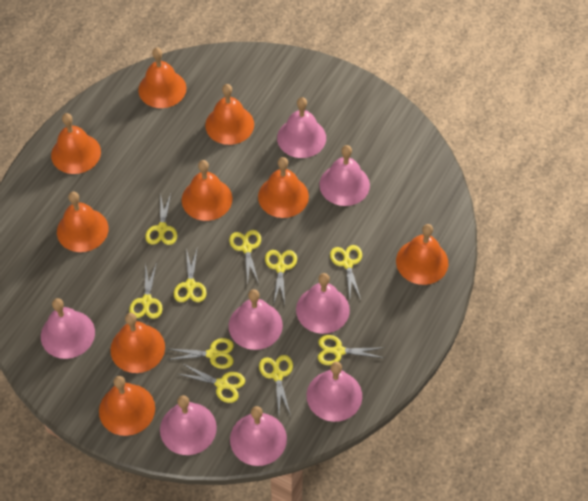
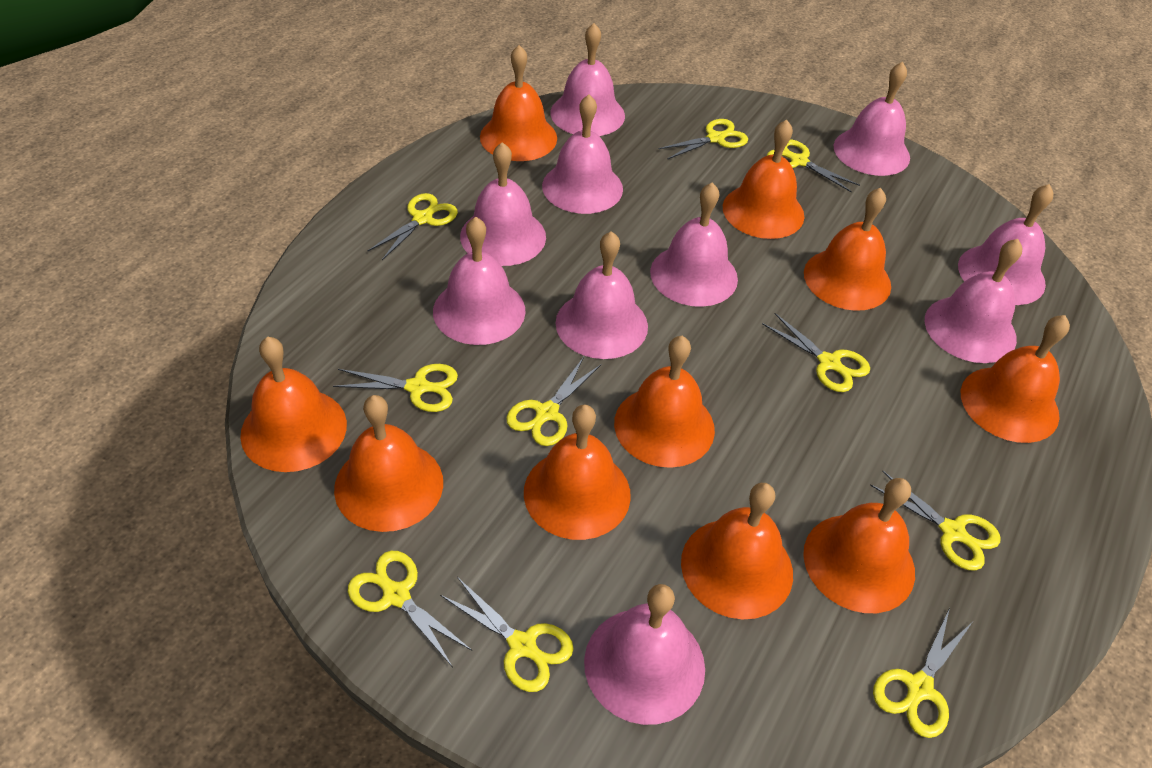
orange bell: 9 -> 10
pink bell: 8 -> 10

